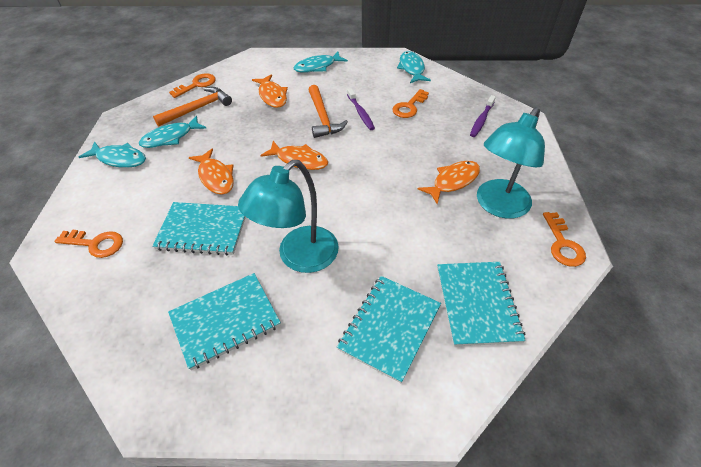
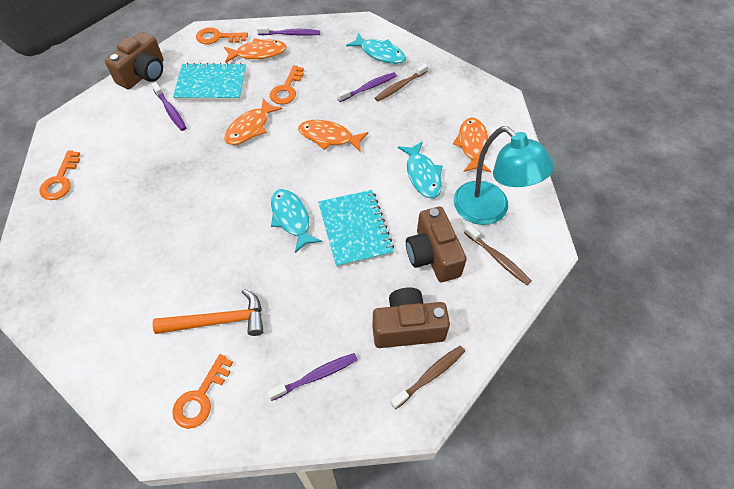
brown camera: 0 -> 3
brown toothbrush: 0 -> 3
orange hammer: 2 -> 1
purple toothbrush: 2 -> 4
turquoise fish: 4 -> 3
turquoise lamp: 2 -> 1
turquoise notebook: 4 -> 2

